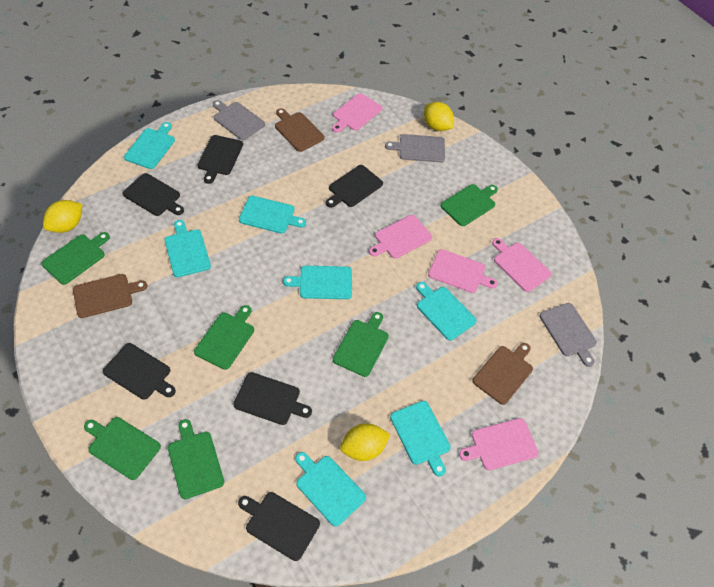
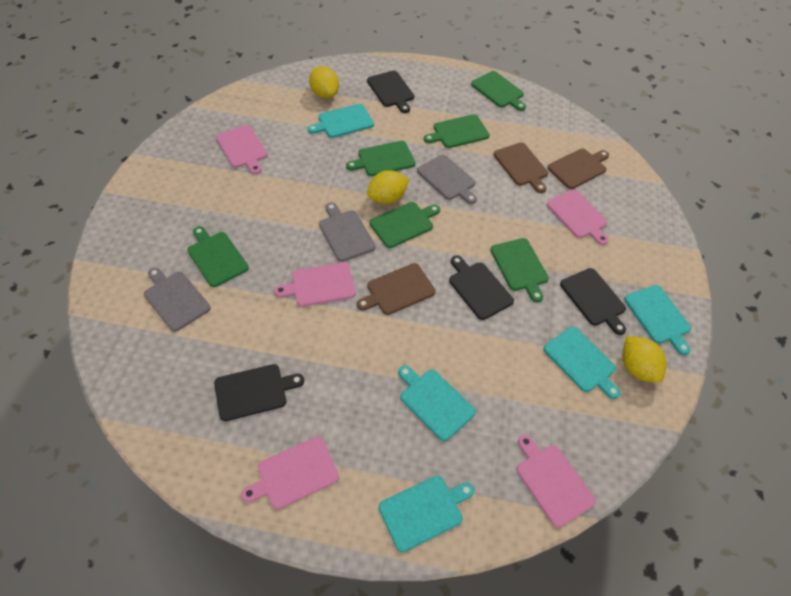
black cutting board: 6 -> 4
turquoise cutting board: 7 -> 5

